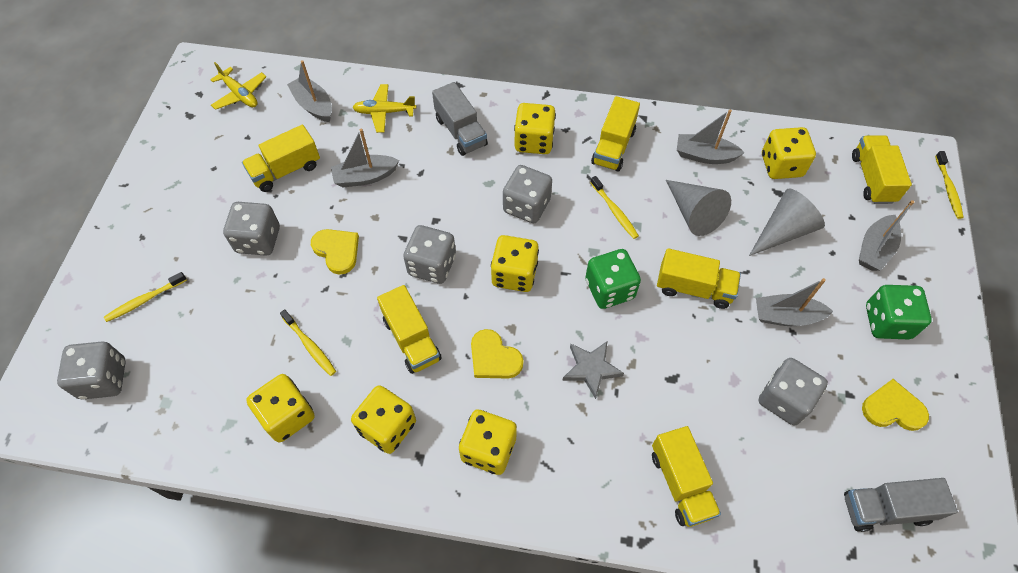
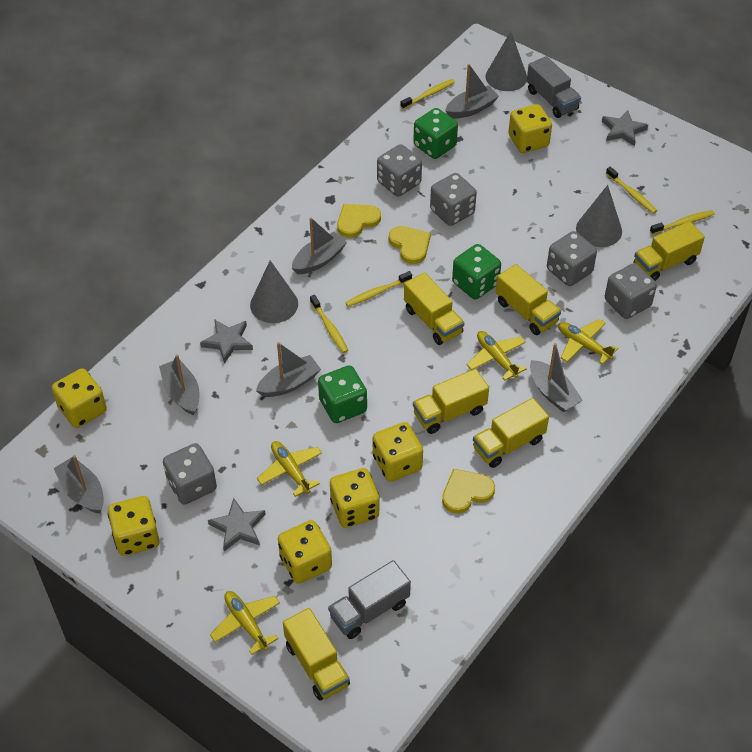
green dice: 2 -> 3
grey boat: 5 -> 6
grey cone: 2 -> 3
grey star: 1 -> 3
yellow plane: 2 -> 4
yellow toothbrush: 4 -> 5

